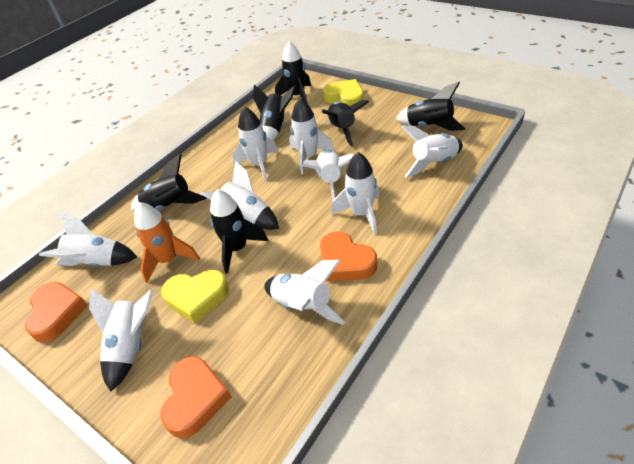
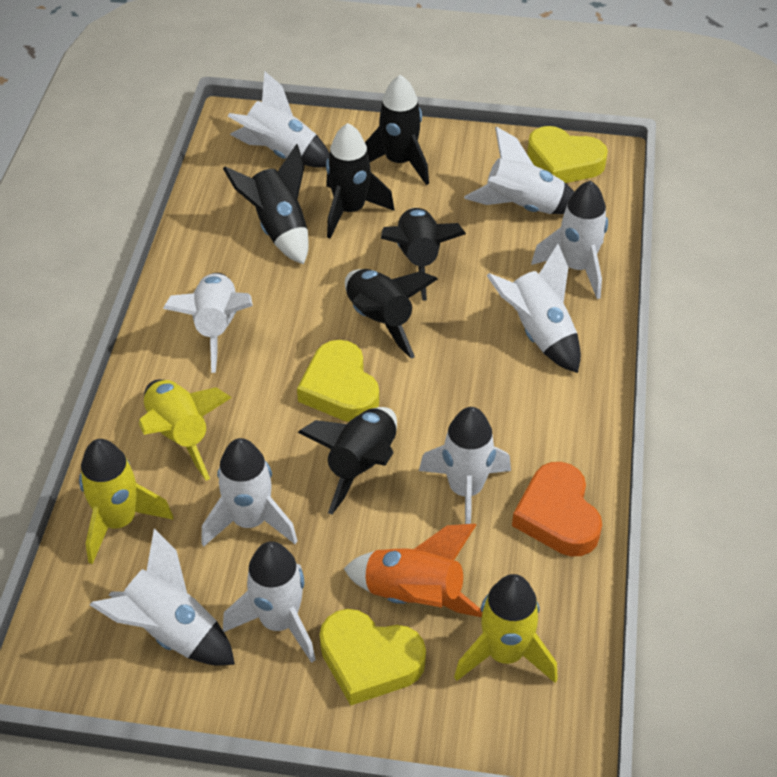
orange heart: 3 -> 1
yellow heart: 2 -> 3
yellow rocket: 0 -> 3

